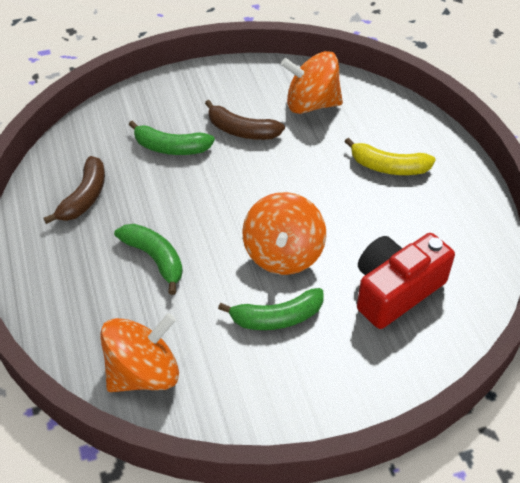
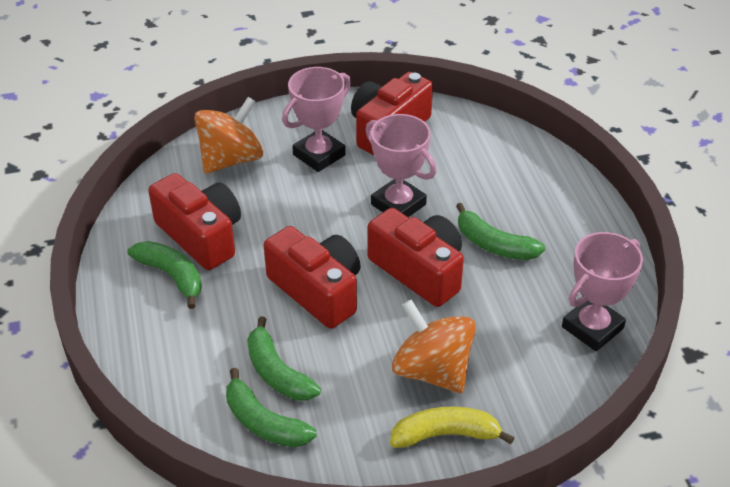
brown banana: 2 -> 0
green banana: 3 -> 4
orange spinning top: 3 -> 2
pink trophy: 0 -> 3
red camera: 1 -> 4

